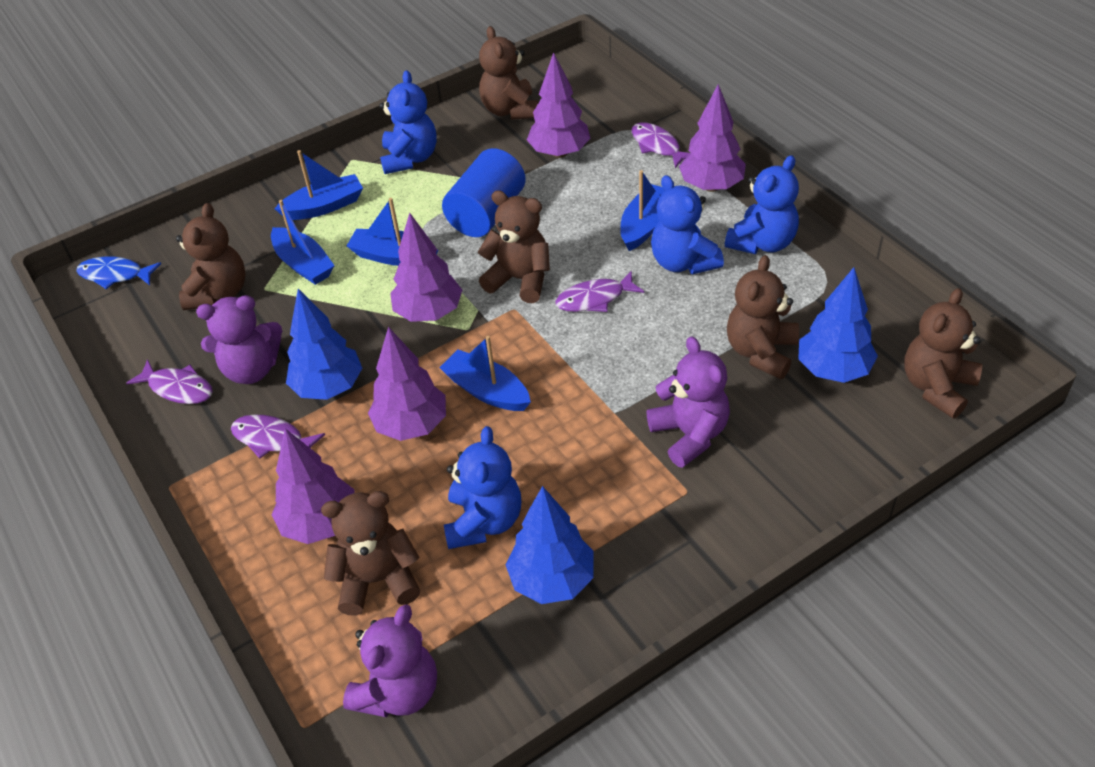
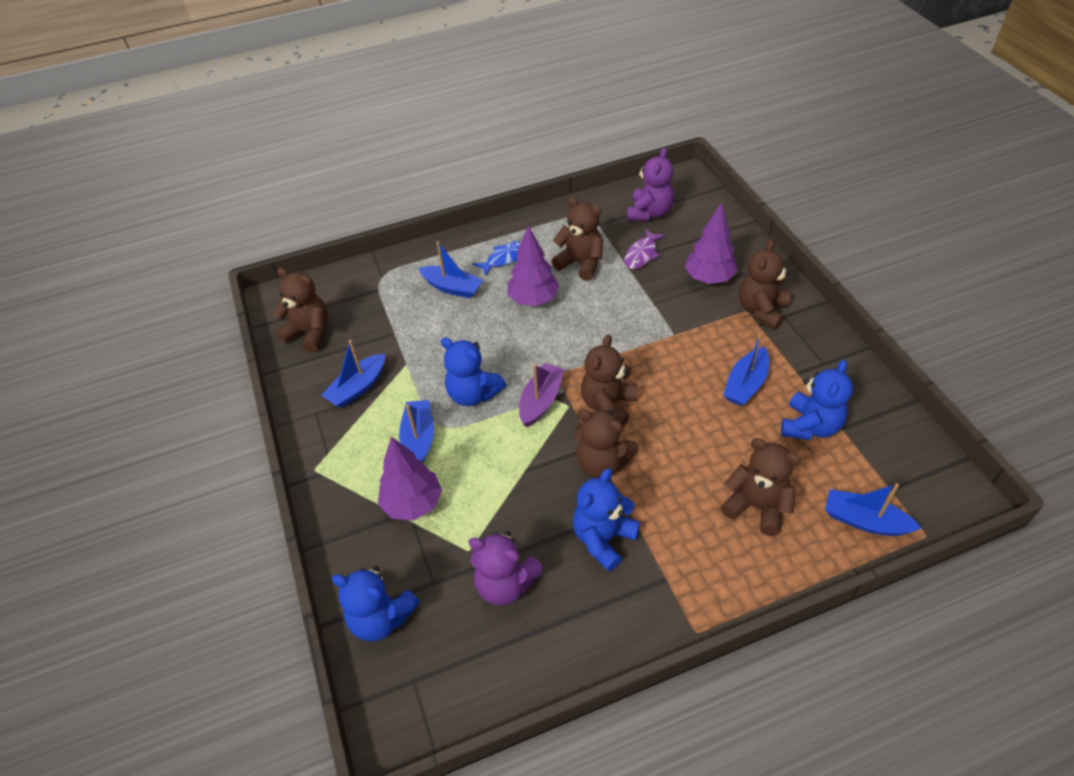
blue cylinder: 1 -> 0
blue tree: 3 -> 0
purple boat: 0 -> 1
purple fish: 4 -> 1
purple teddy bear: 3 -> 2
purple tree: 5 -> 3

